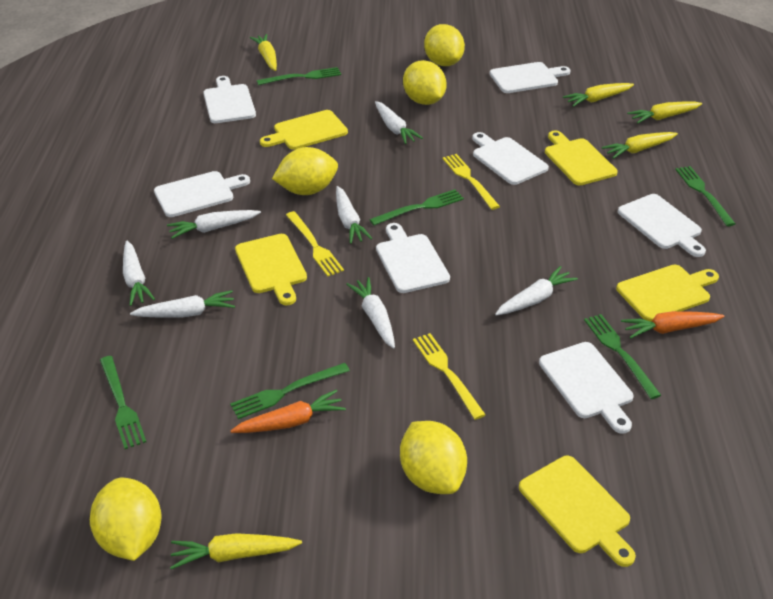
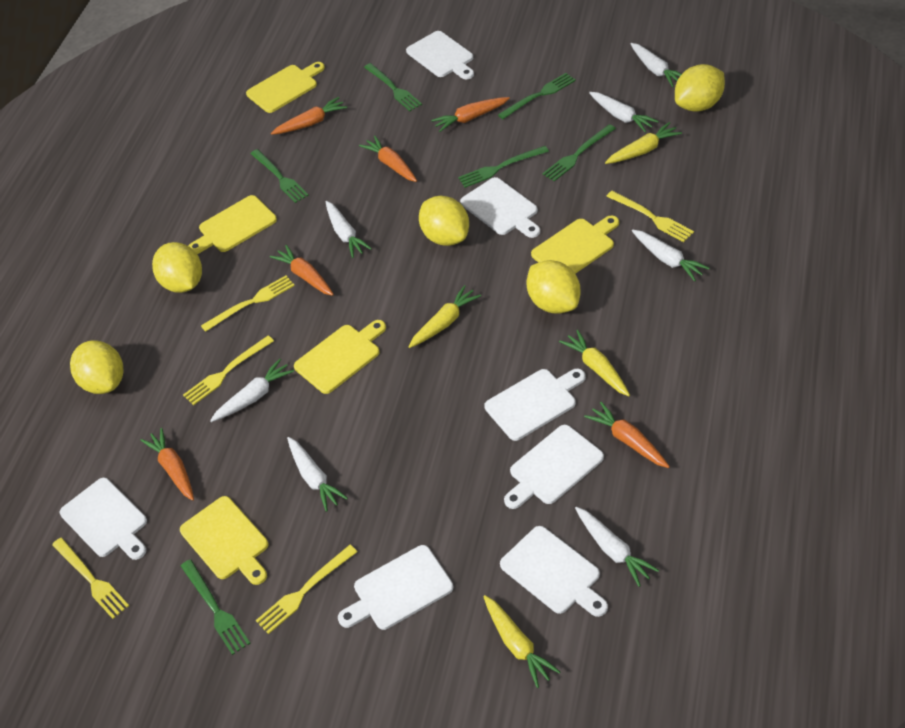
orange carrot: 2 -> 6
yellow carrot: 5 -> 4
yellow fork: 3 -> 5

